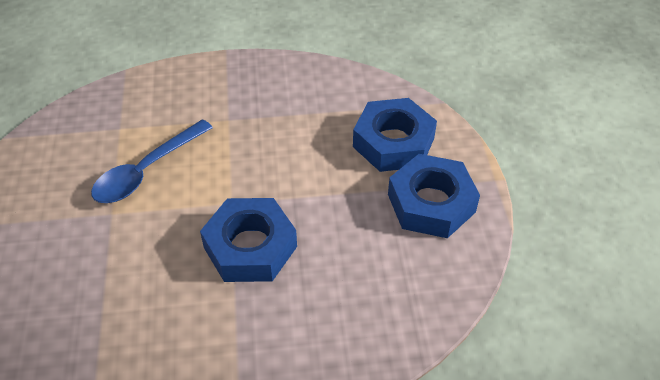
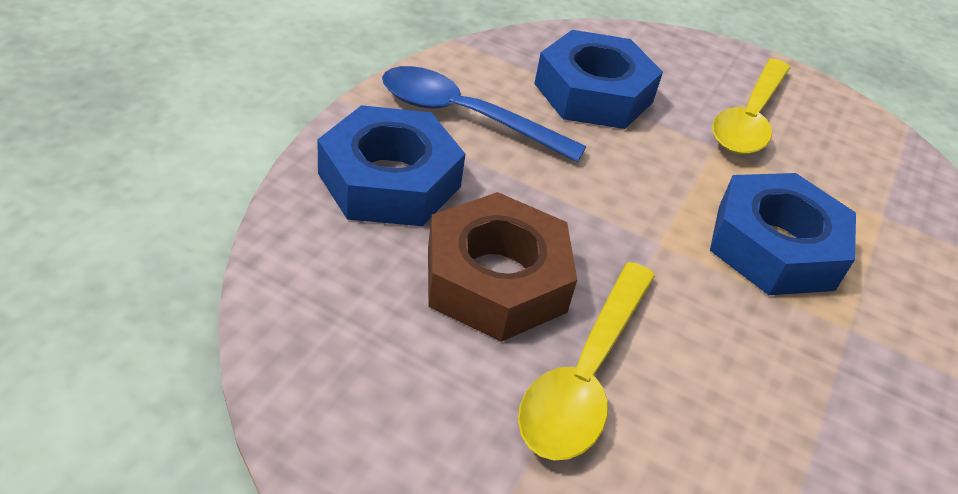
brown nut: 0 -> 1
yellow spoon: 0 -> 2

